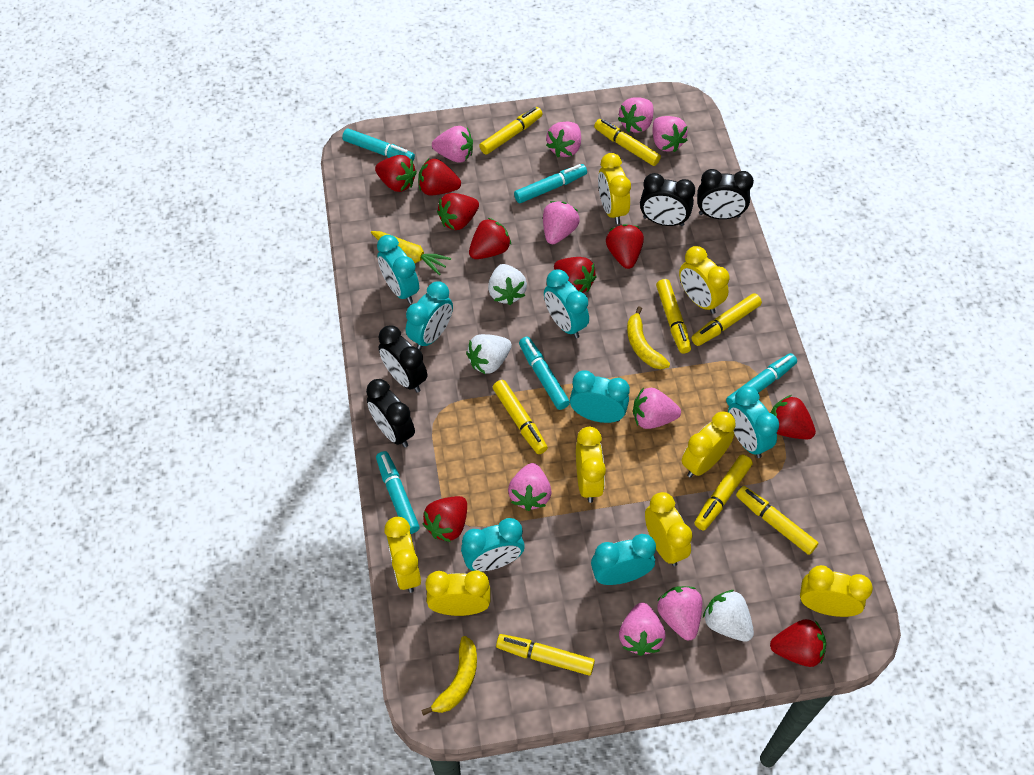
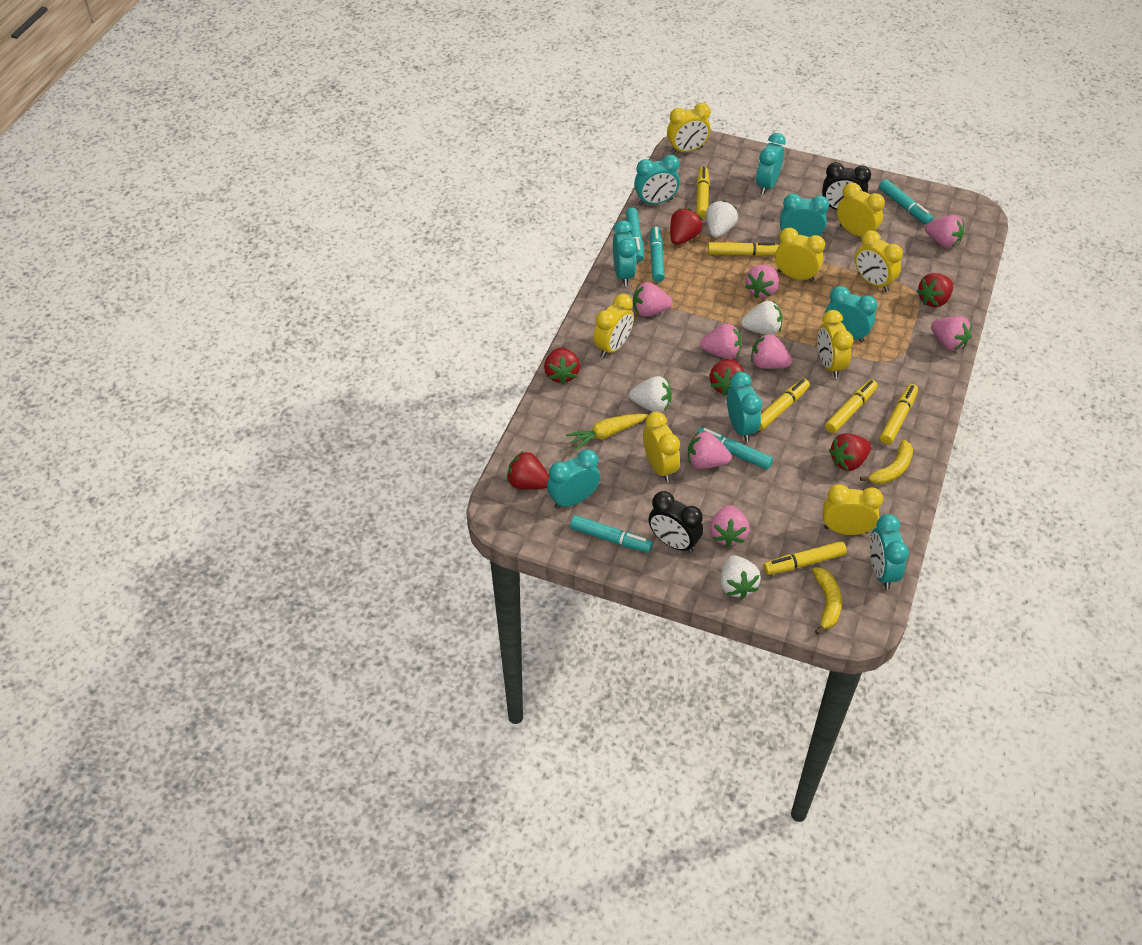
black clock: 4 -> 2
pink strawberry: 9 -> 8
red strawberry: 9 -> 6
turquoise clock: 7 -> 8
white strawberry: 3 -> 4
yellow marker: 8 -> 6

